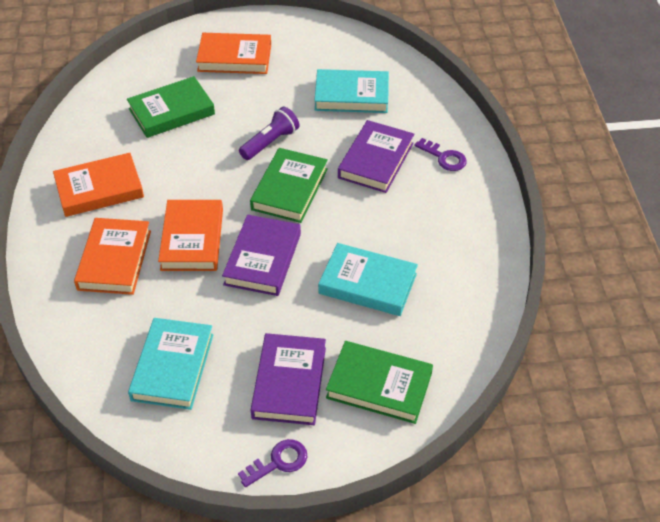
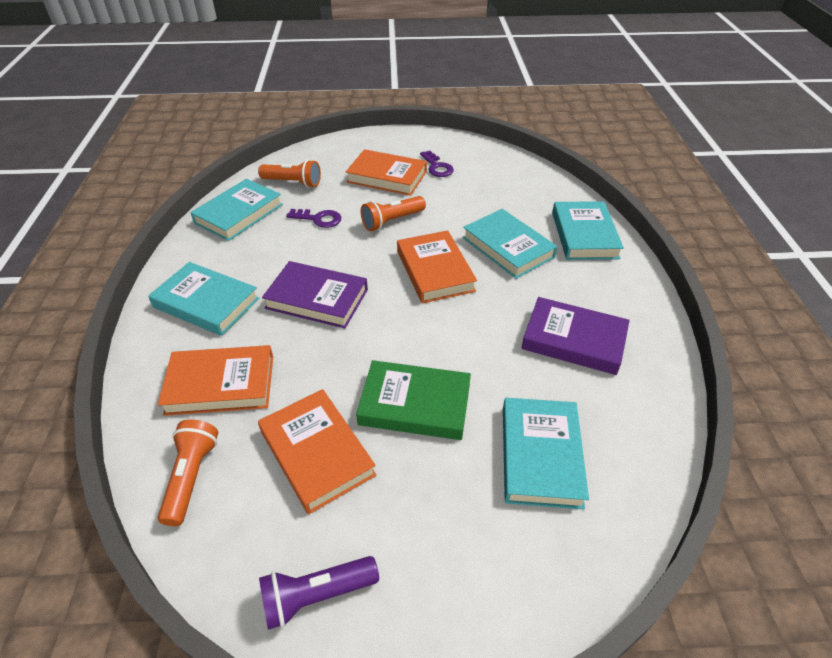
green book: 3 -> 1
orange flashlight: 0 -> 3
purple book: 3 -> 2
turquoise book: 3 -> 5

